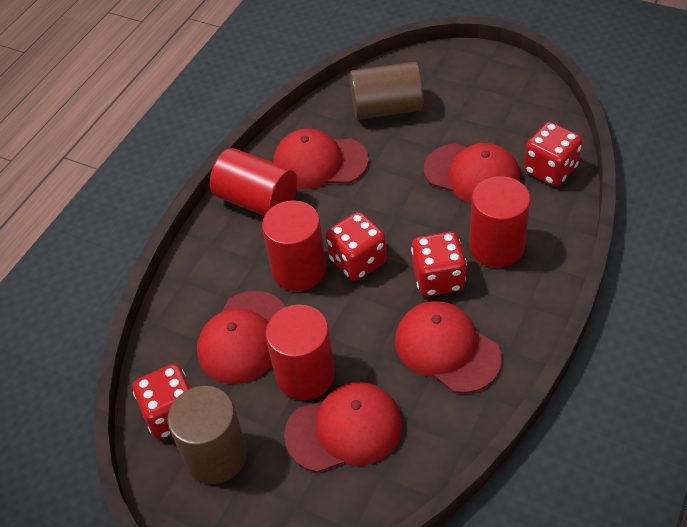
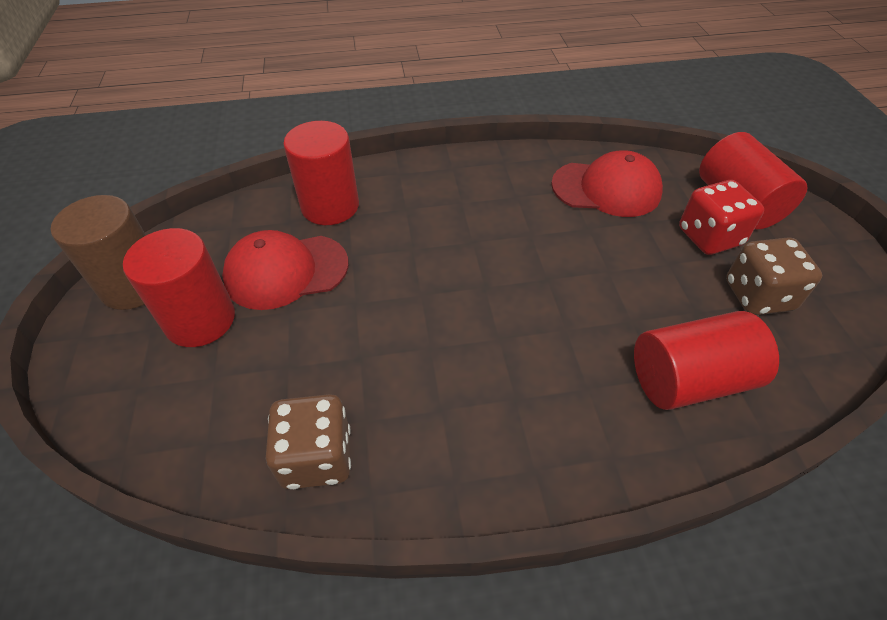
brown cylinder: 2 -> 1
brown dice: 0 -> 2
red cap: 5 -> 2
red dice: 4 -> 1

